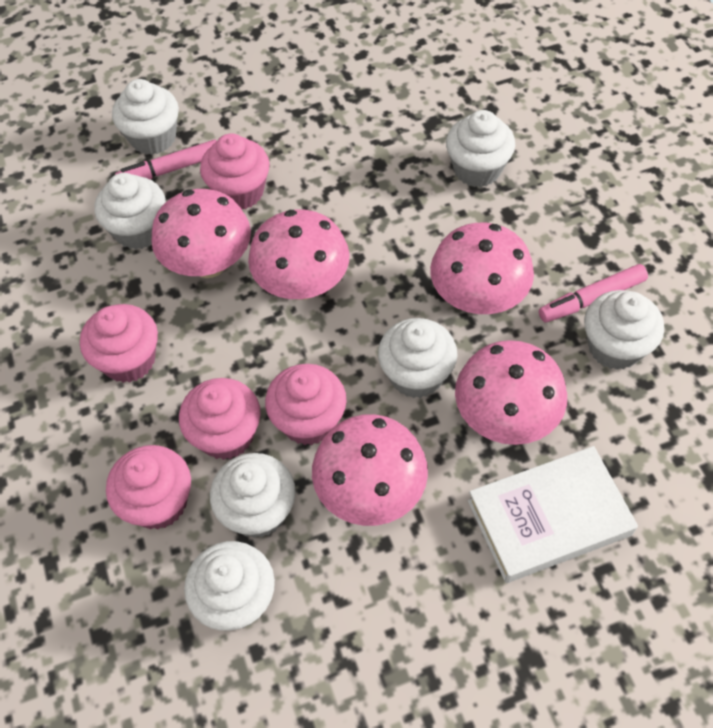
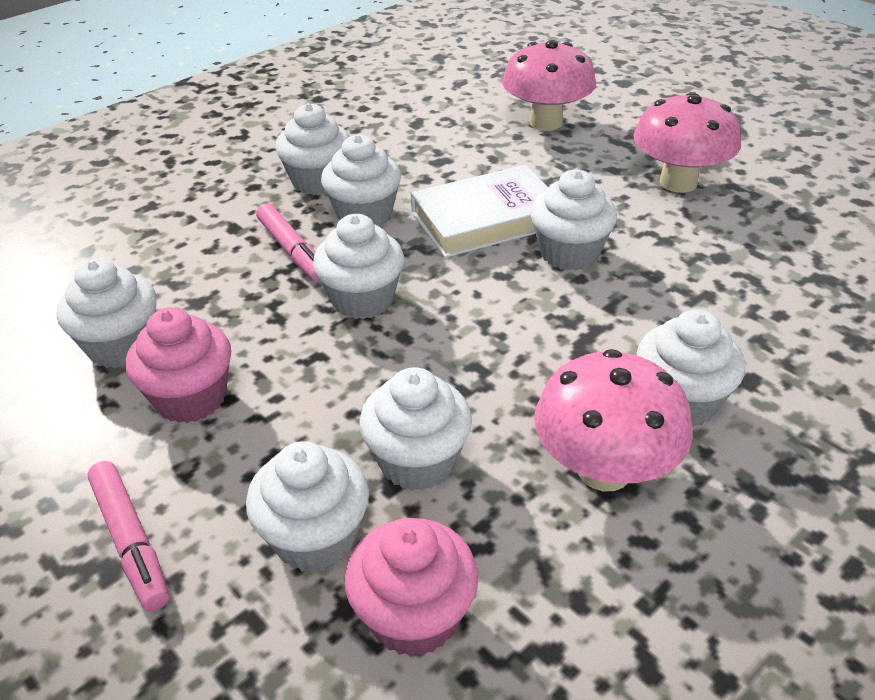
pink cupcake: 5 -> 2
pink mushroom: 5 -> 3
white cupcake: 7 -> 8

